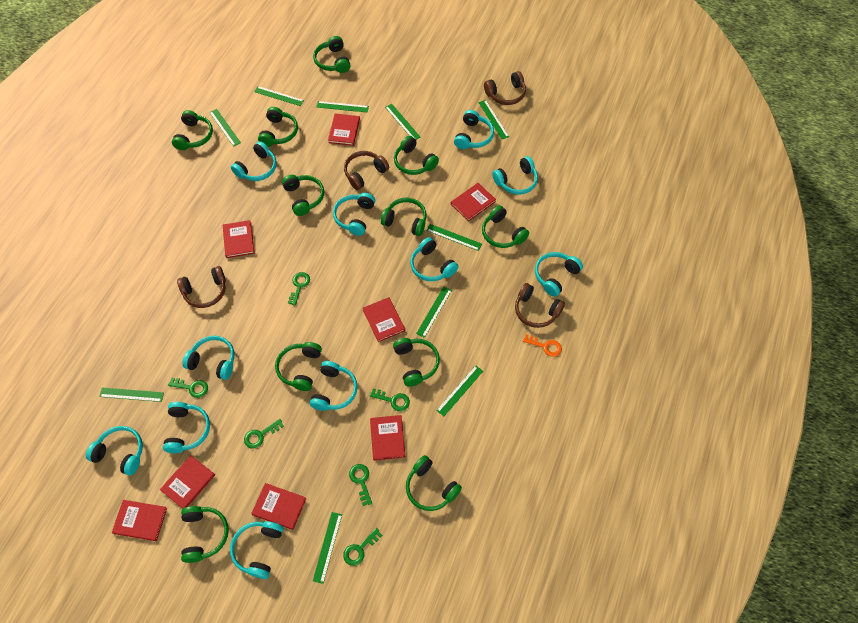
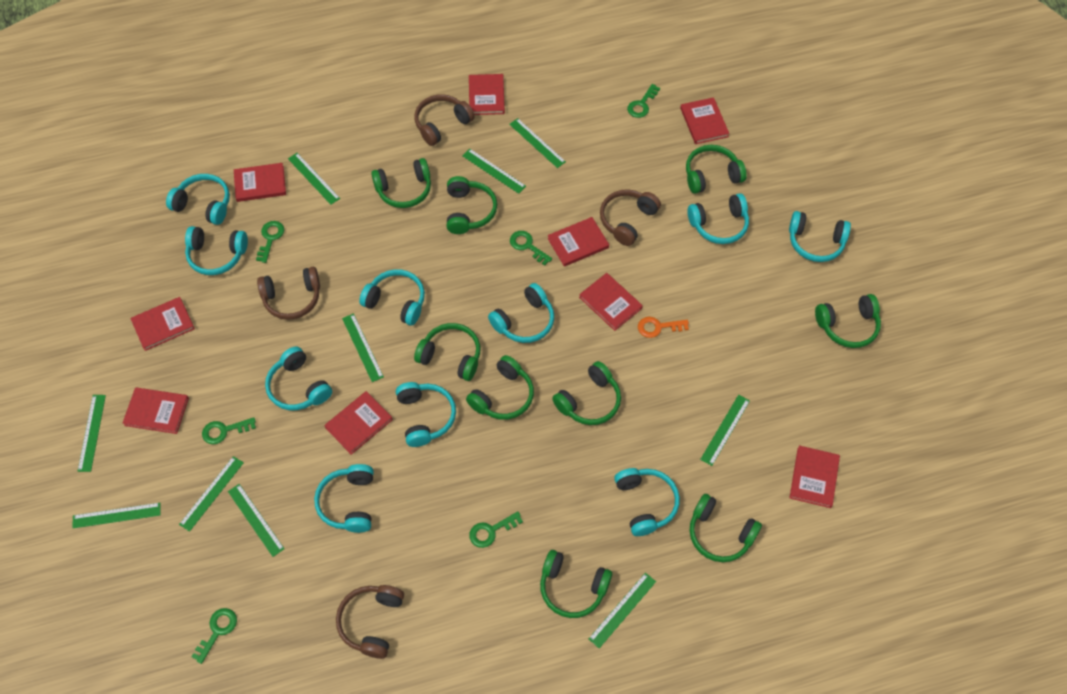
green headphones: 11 -> 9
red book: 8 -> 9
turquoise headphones: 11 -> 10

